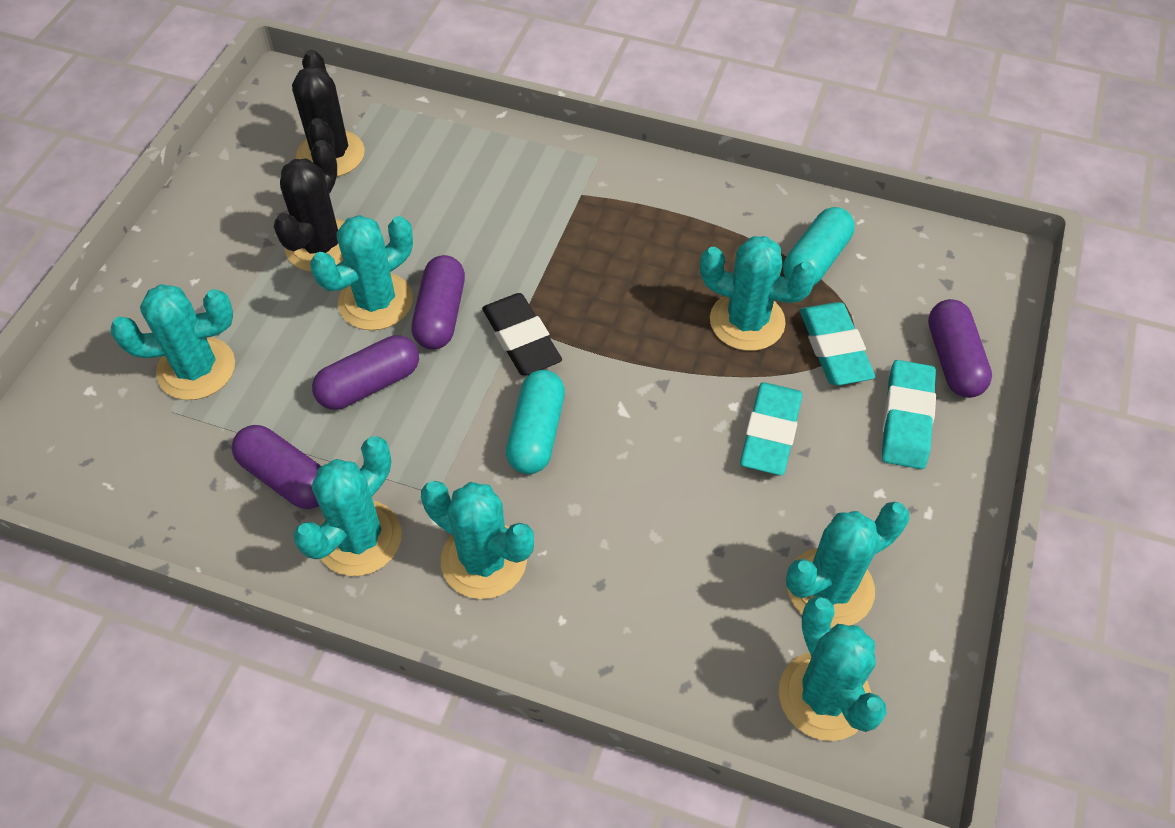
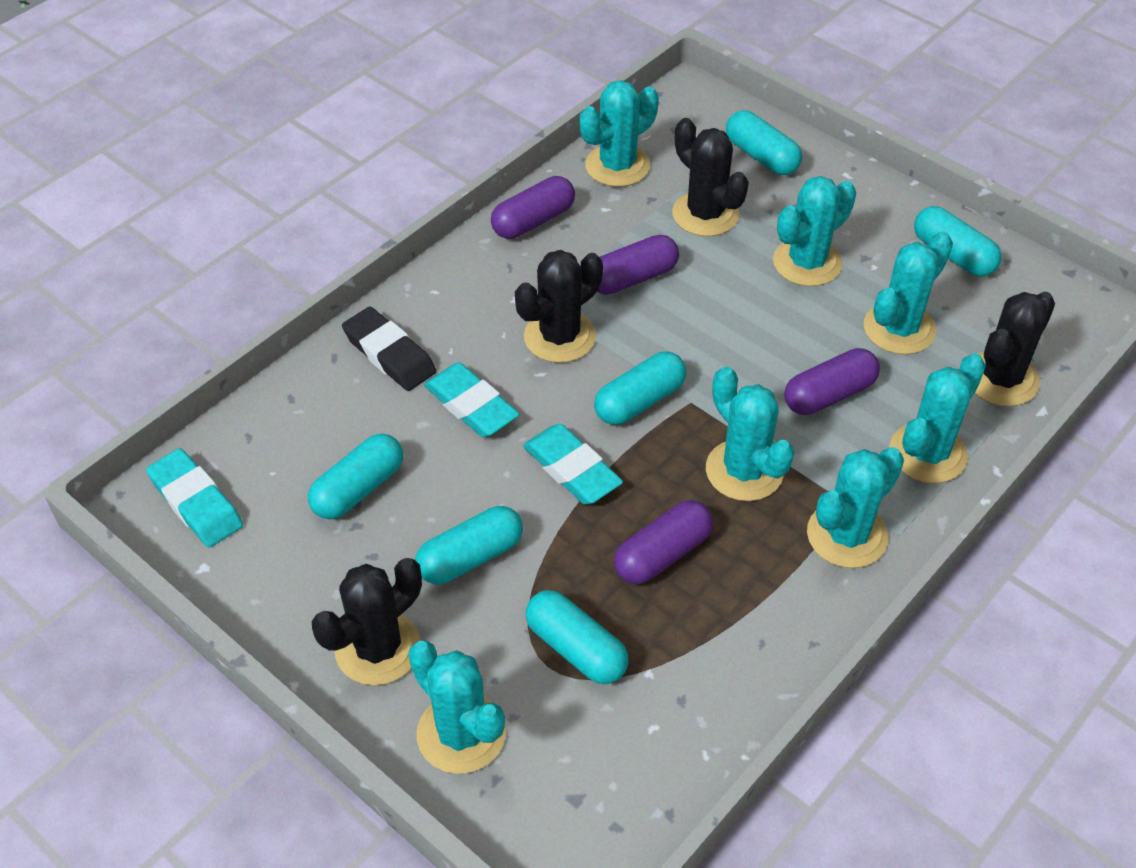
black cactus: 2 -> 4
turquoise capsule: 2 -> 6

